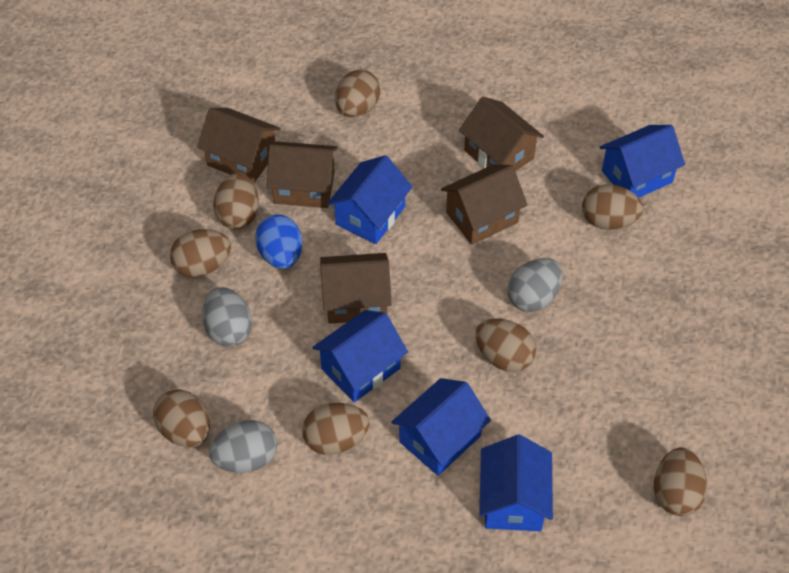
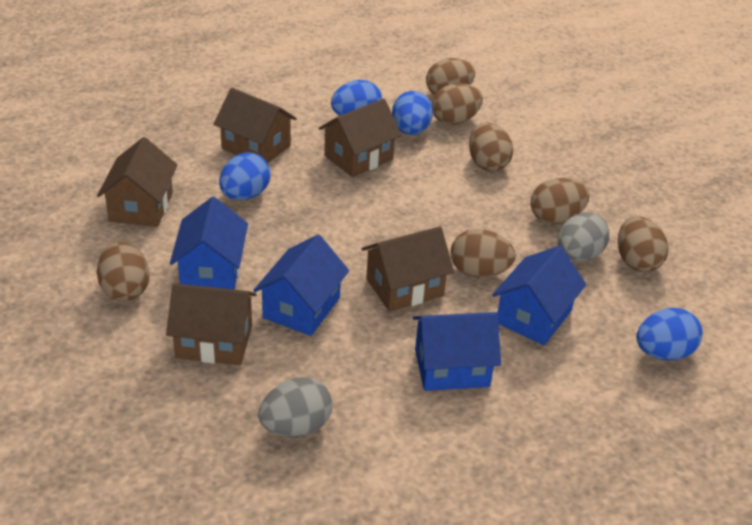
blue egg: 1 -> 4
blue house: 5 -> 4
brown egg: 8 -> 7
grey egg: 3 -> 2

